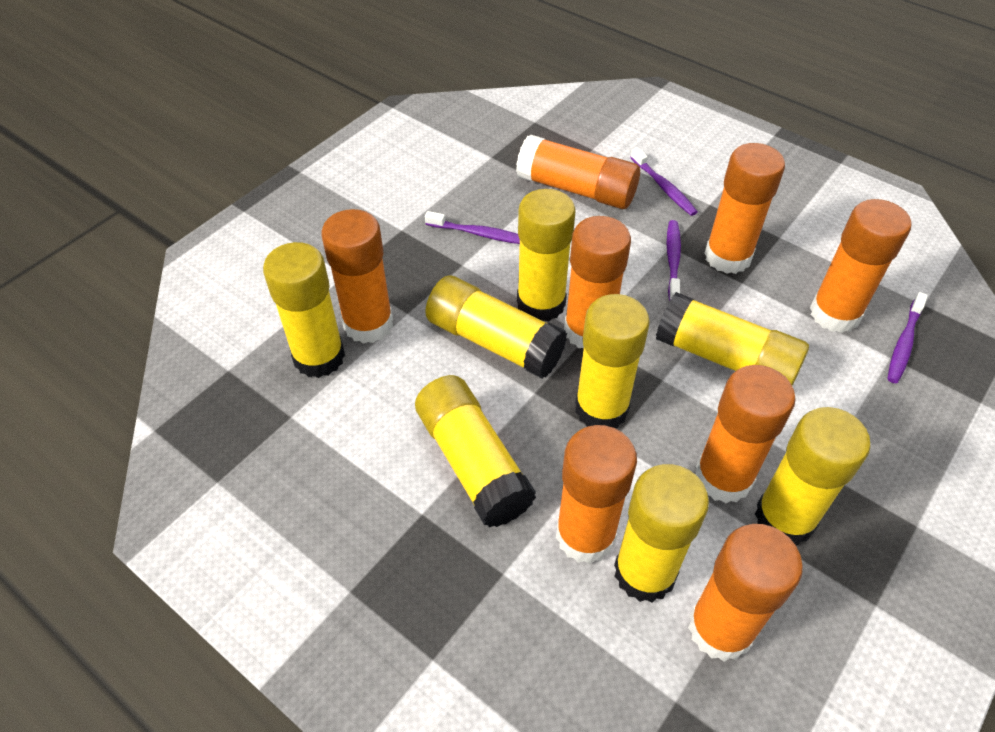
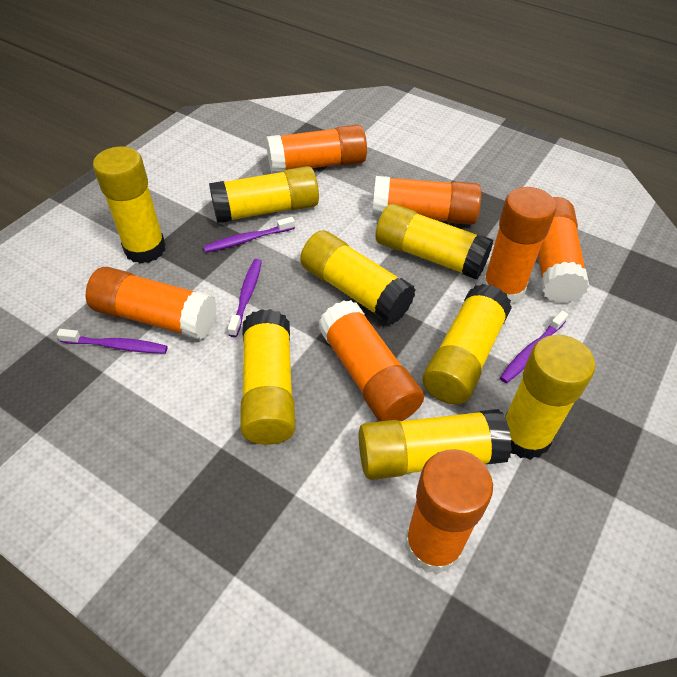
orange glue stick: 8 -> 7

